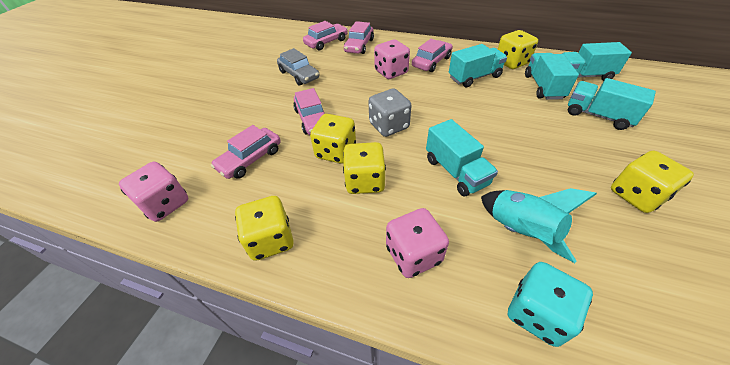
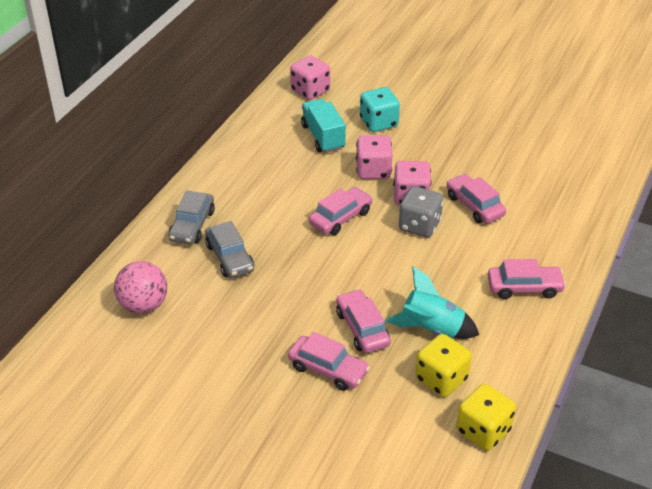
grey car: 1 -> 2
pink ball: 0 -> 1
turquoise truck: 5 -> 1
yellow dice: 5 -> 2

